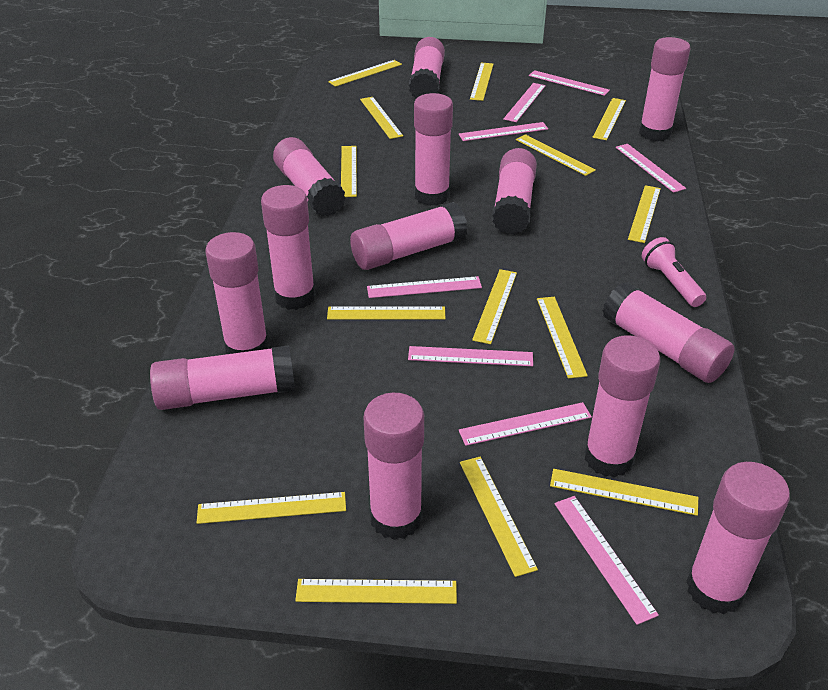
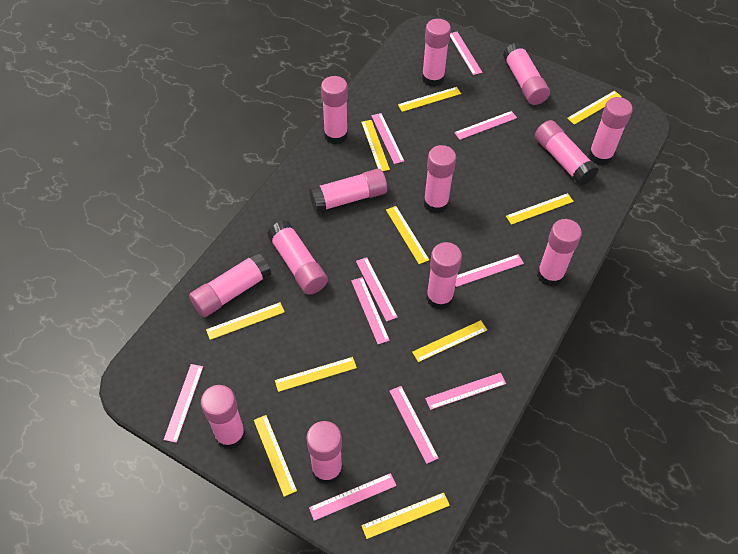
pink flashlight: 1 -> 0
pink ruler: 8 -> 10
yellow ruler: 14 -> 10

